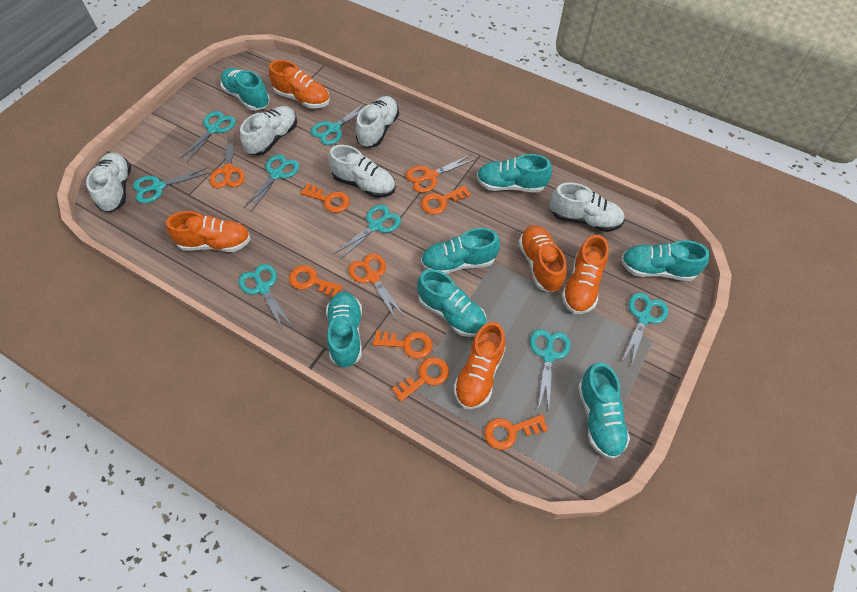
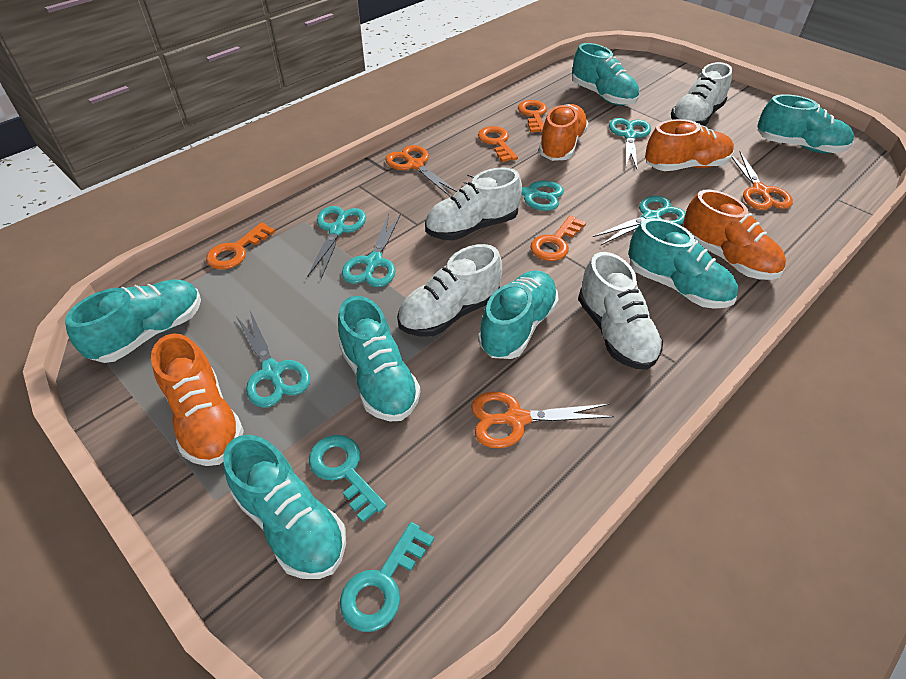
orange key: 6 -> 4
orange shoe: 5 -> 4
turquoise key: 0 -> 2
turquoise scissors: 8 -> 6
white shoe: 5 -> 4

